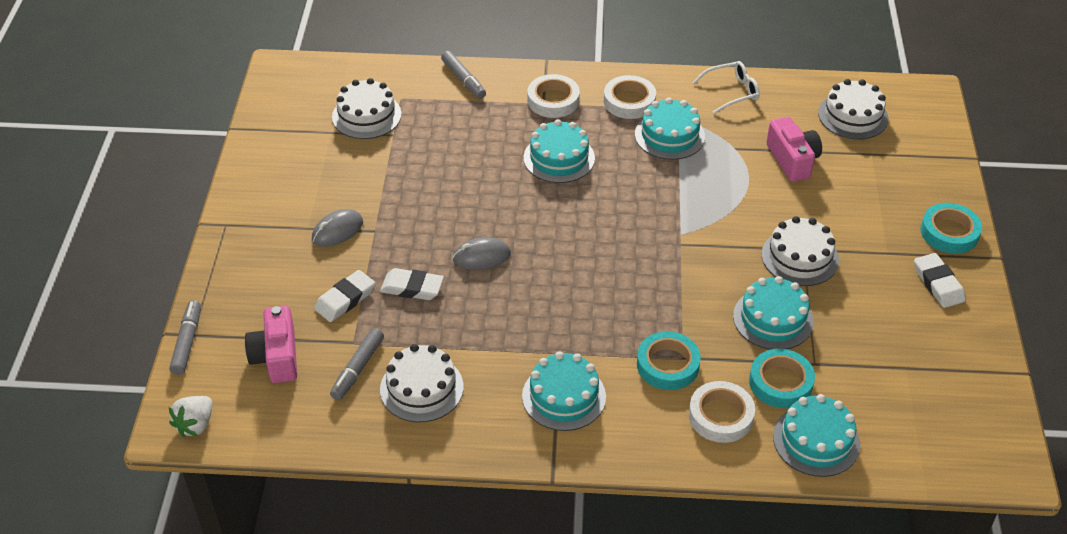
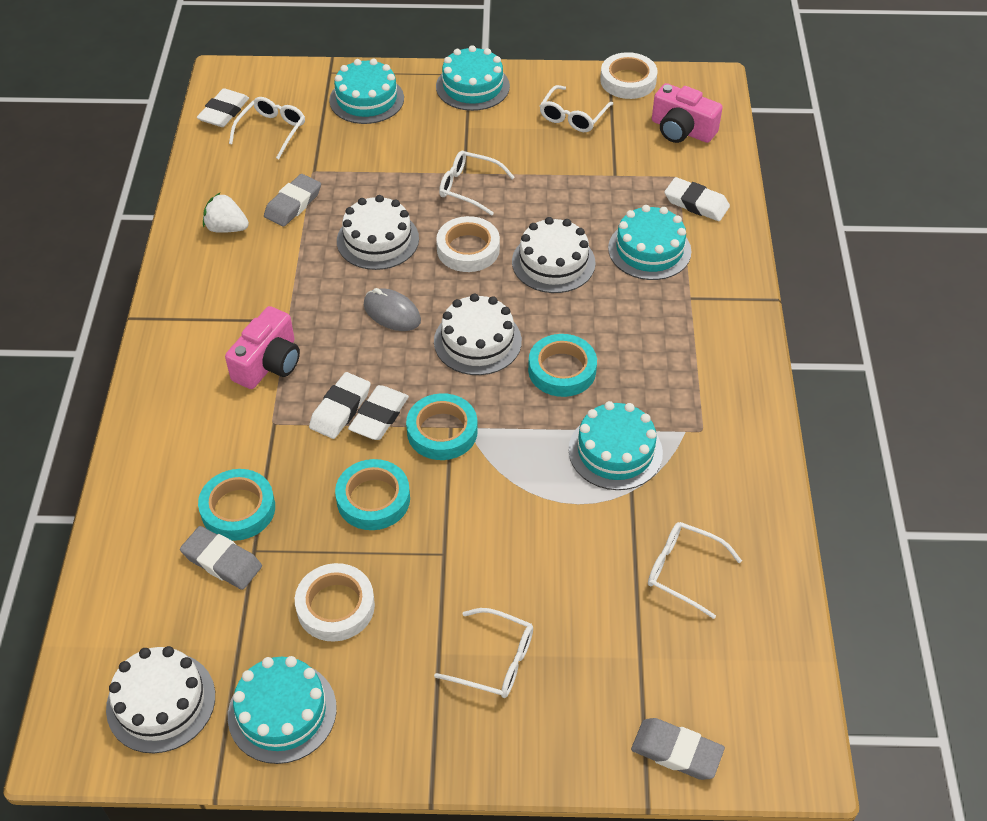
grey eraser: 0 -> 3
grey marker: 3 -> 0
grey mouse: 2 -> 1
turquoise tape: 3 -> 4
white eraser: 3 -> 4
white glasses: 1 -> 5

